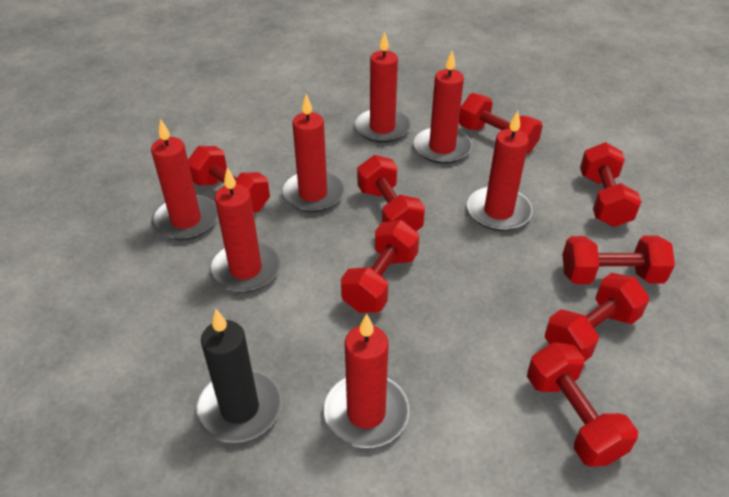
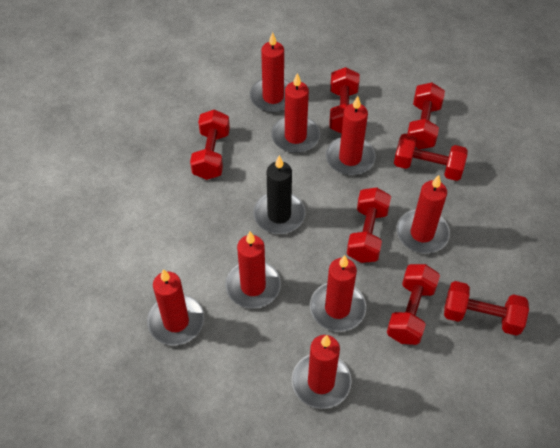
red candle: 7 -> 8
red dumbbell: 8 -> 7

